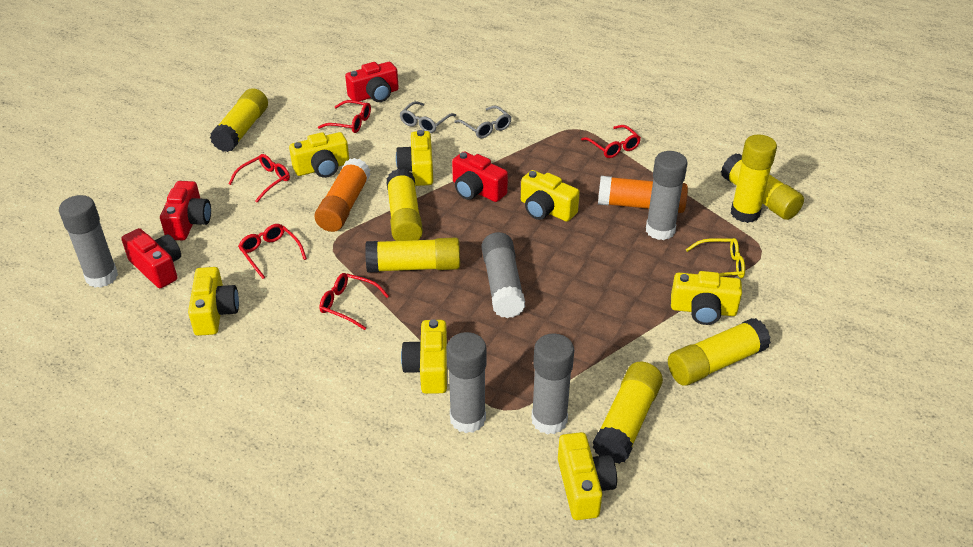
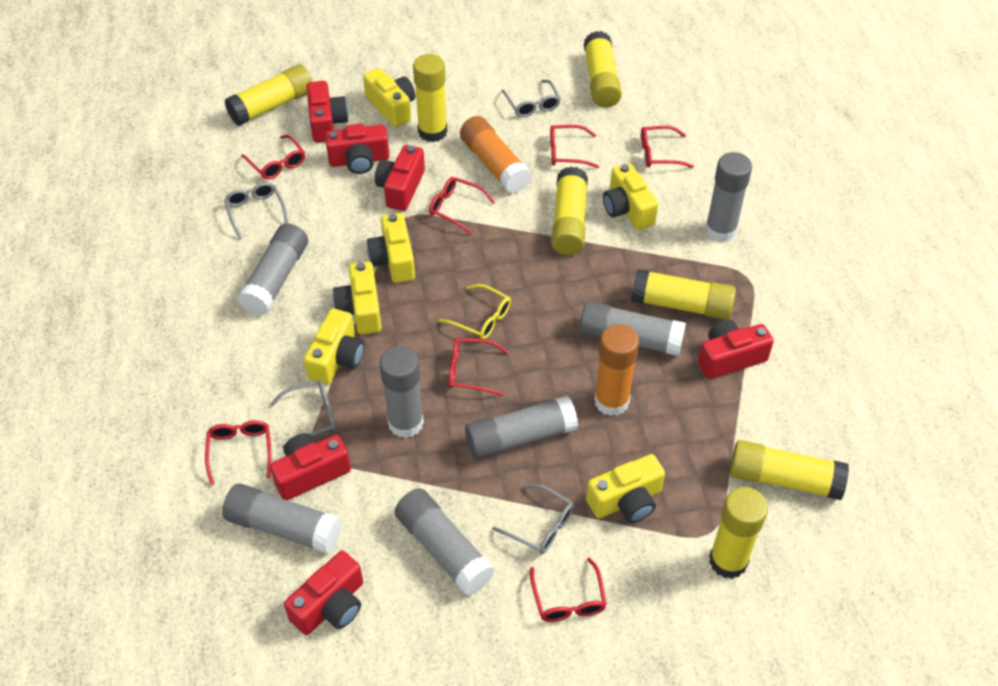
grey glasses: 2 -> 4
grey glue stick: 5 -> 7
red camera: 4 -> 6
red glasses: 5 -> 7
yellow camera: 7 -> 6

